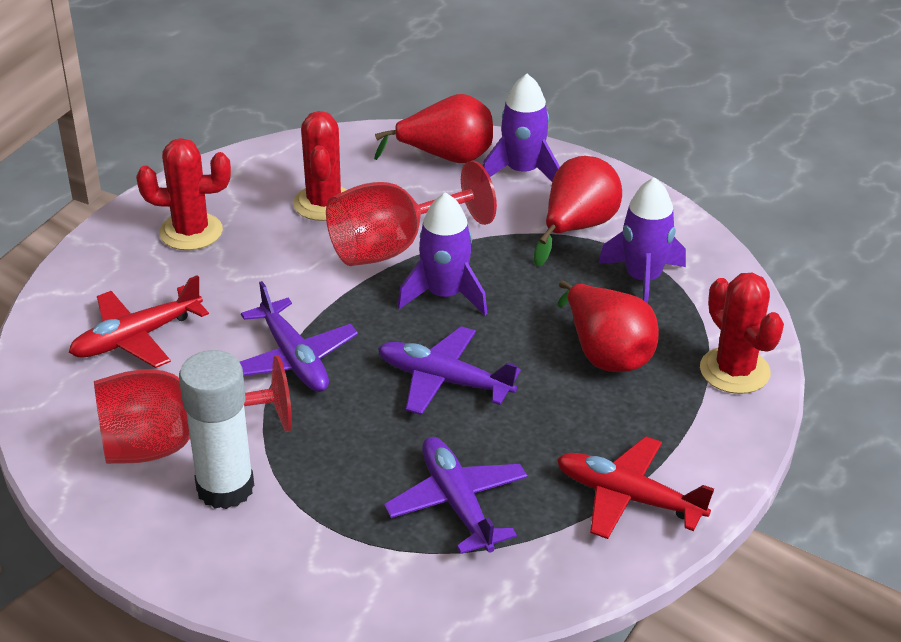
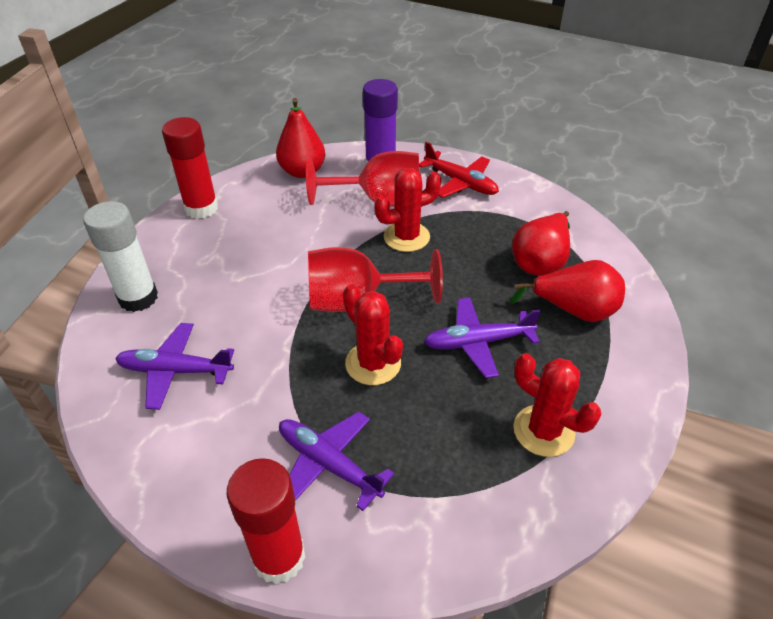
purple glue stick: 0 -> 1
purple rocket: 3 -> 0
red glue stick: 0 -> 2
red plane: 2 -> 1

